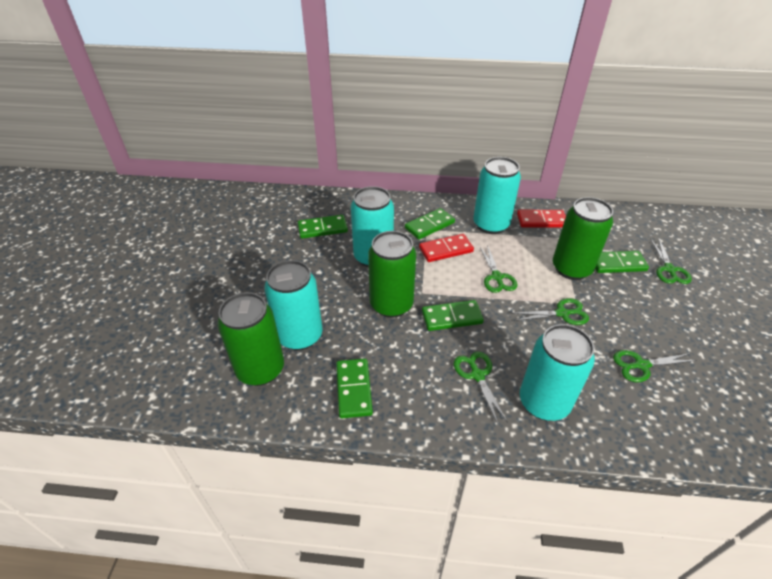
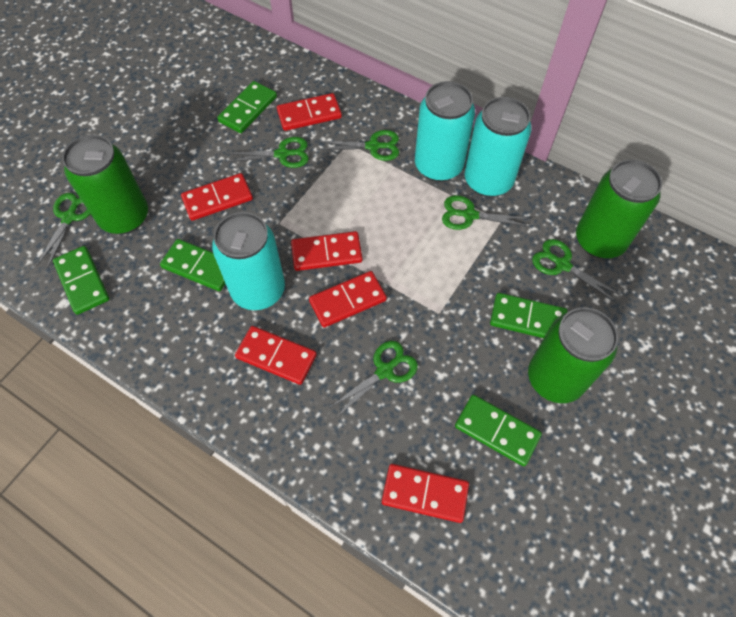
green scissors: 5 -> 6
red domino: 2 -> 6
turquoise can: 4 -> 3

